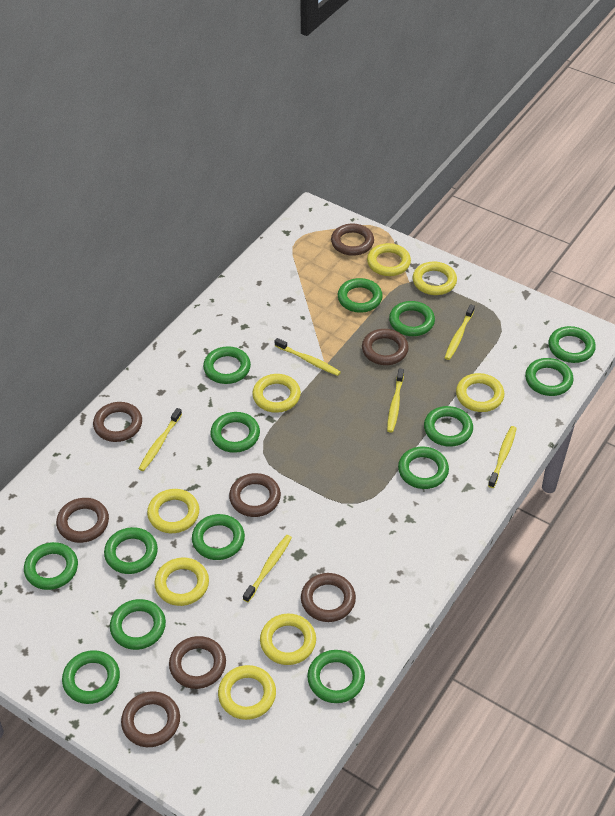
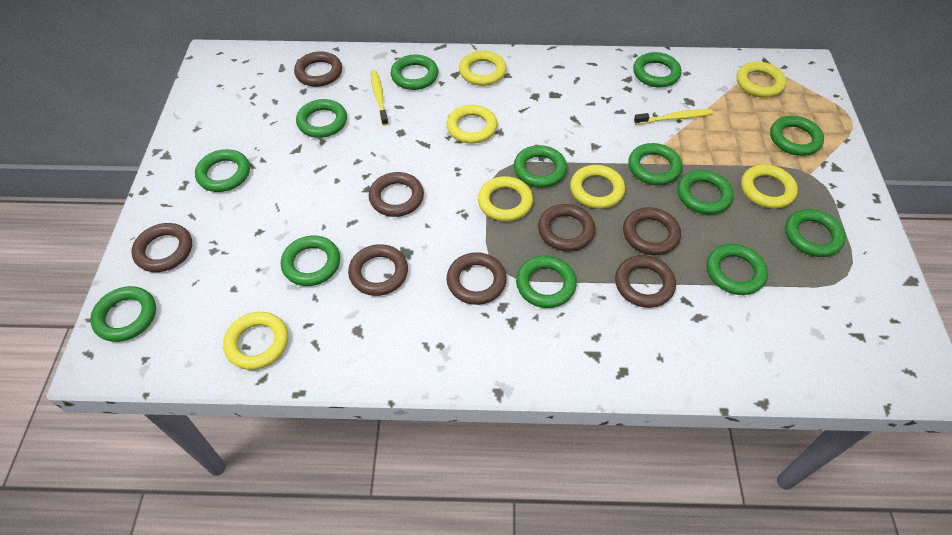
green ring: 14 -> 13
yellow ring: 8 -> 7
yellow toothbrush: 6 -> 2

